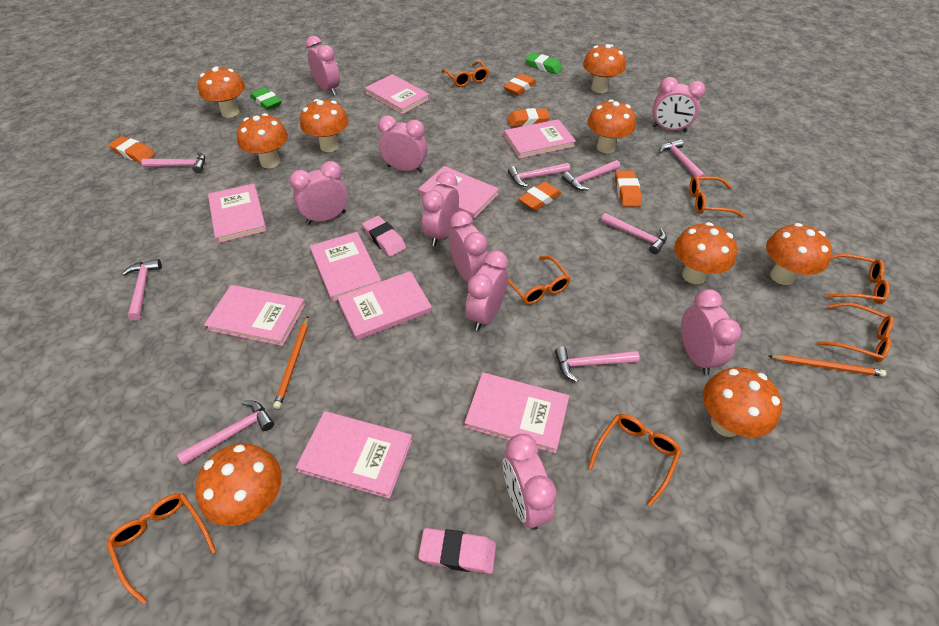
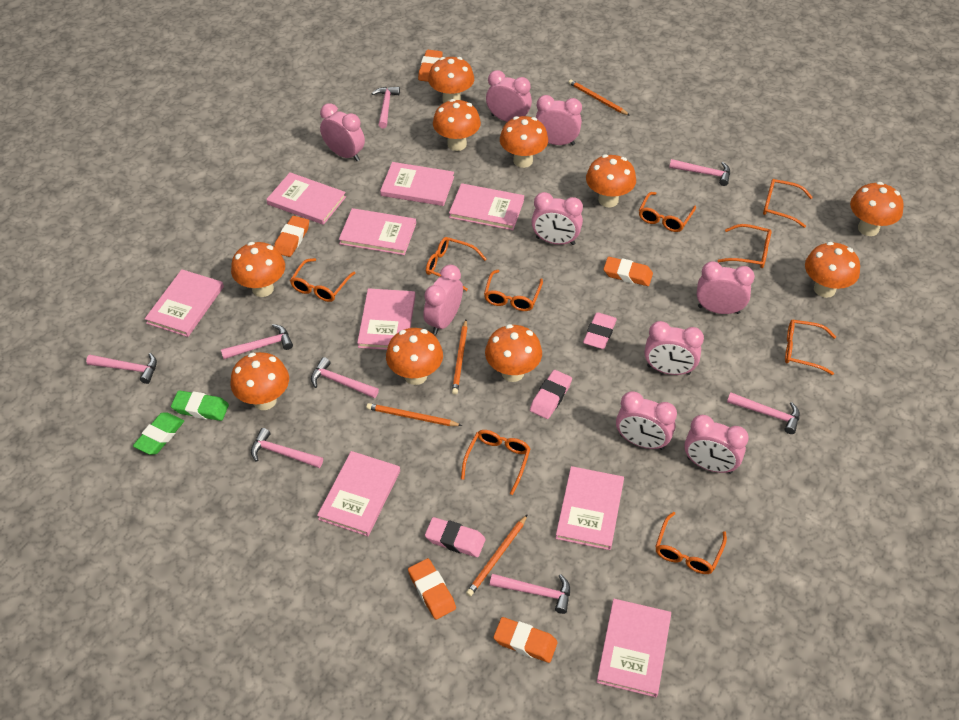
orange glasses: 7 -> 9
orange mushroom: 9 -> 10
orange pencil: 2 -> 4
pink eraser: 2 -> 3

